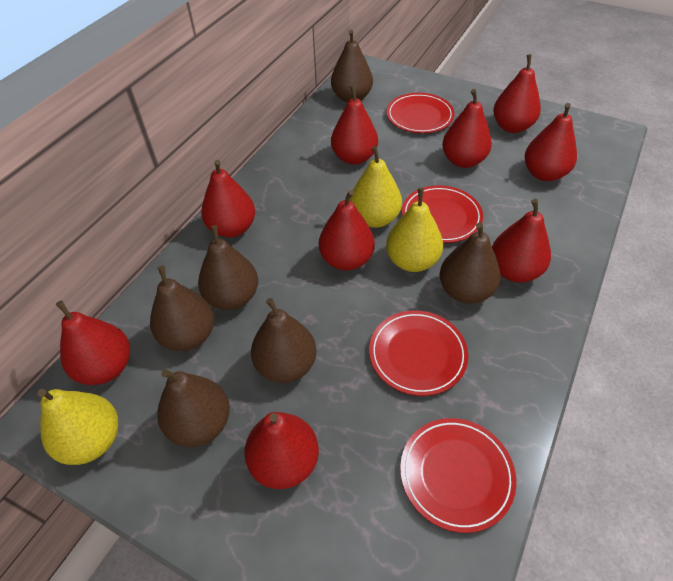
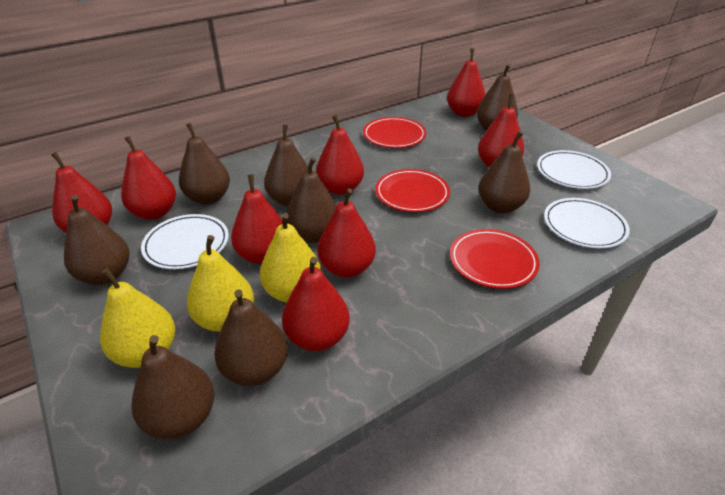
brown pear: 6 -> 8
red pear: 9 -> 8
red plate: 4 -> 3
white plate: 0 -> 3

